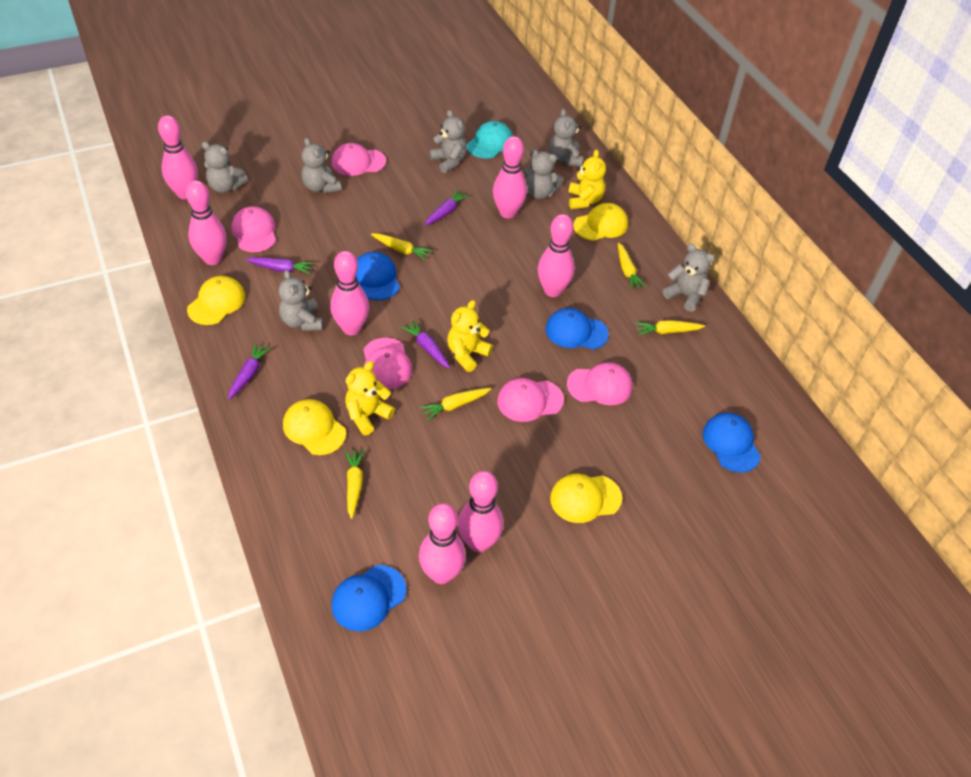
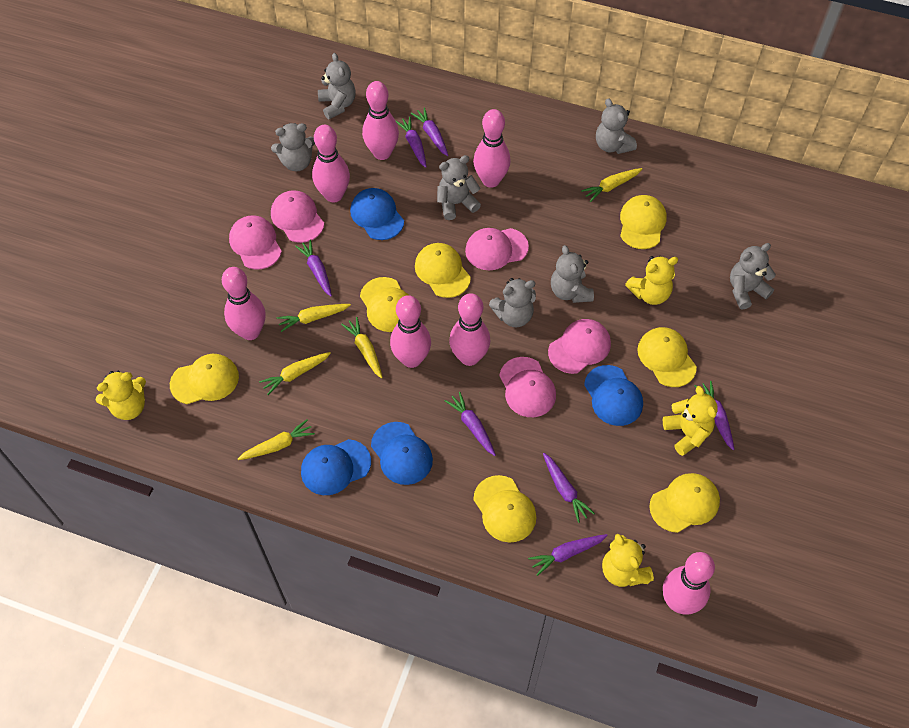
purple carrot: 4 -> 7
turquoise cap: 1 -> 0
yellow cap: 4 -> 7
yellow teddy bear: 3 -> 4

